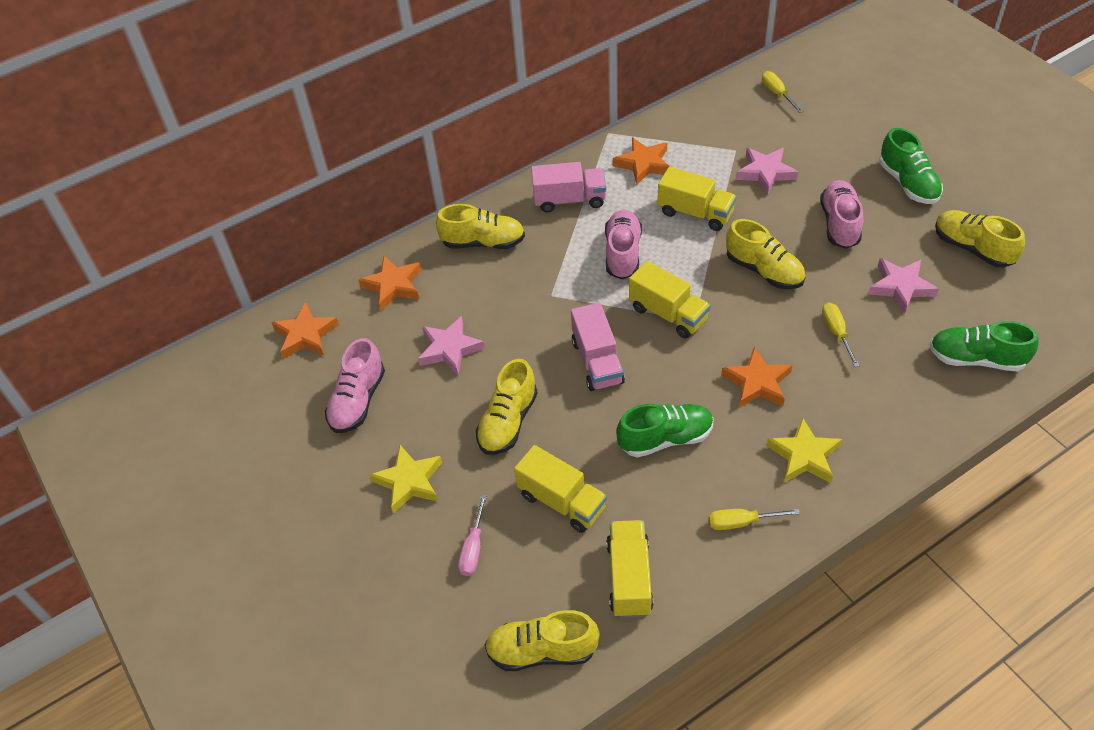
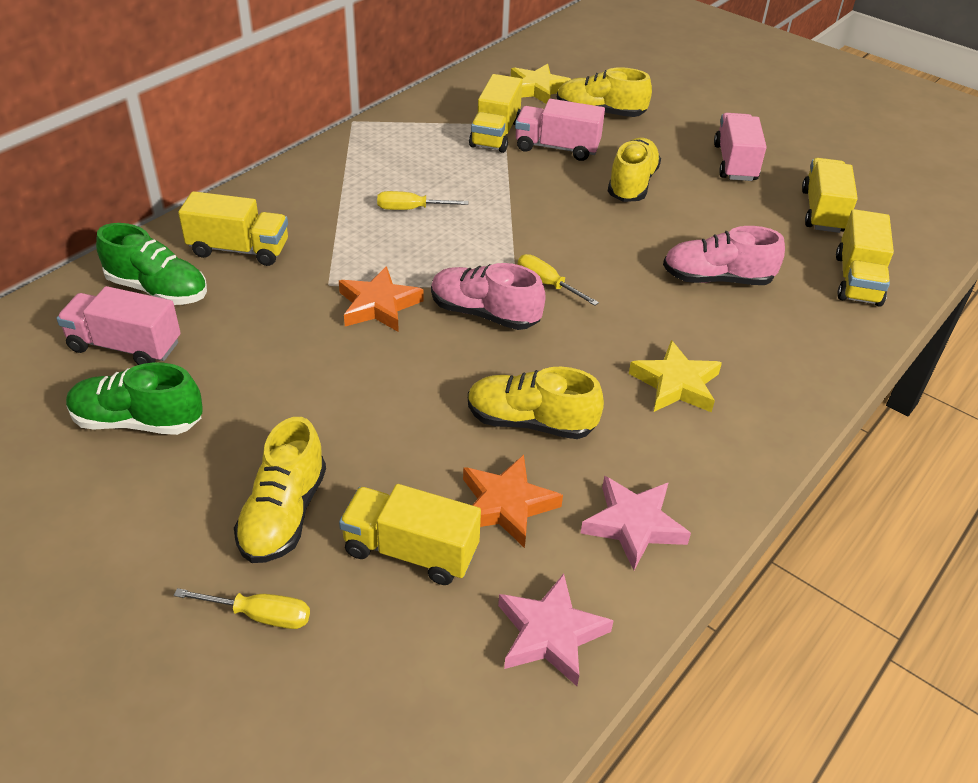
green shoe: 3 -> 2
orange star: 4 -> 2
pink screwdriver: 1 -> 0
pink shoe: 3 -> 2
pink star: 3 -> 2
pink truck: 2 -> 3
yellow shoe: 5 -> 4
yellow truck: 4 -> 5

